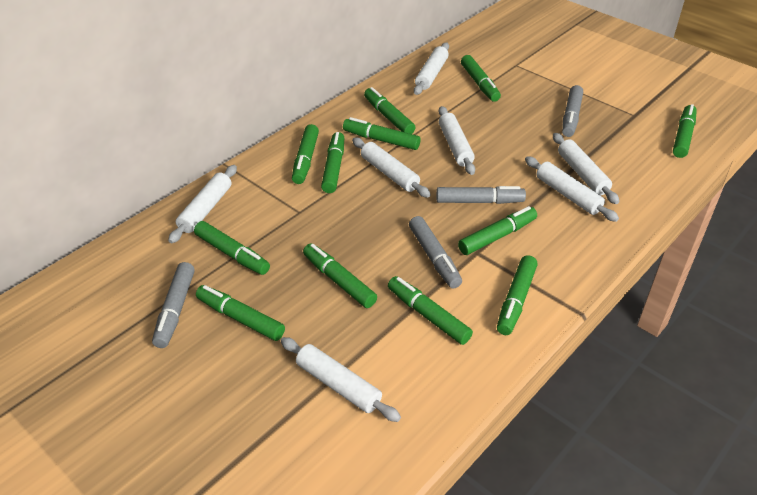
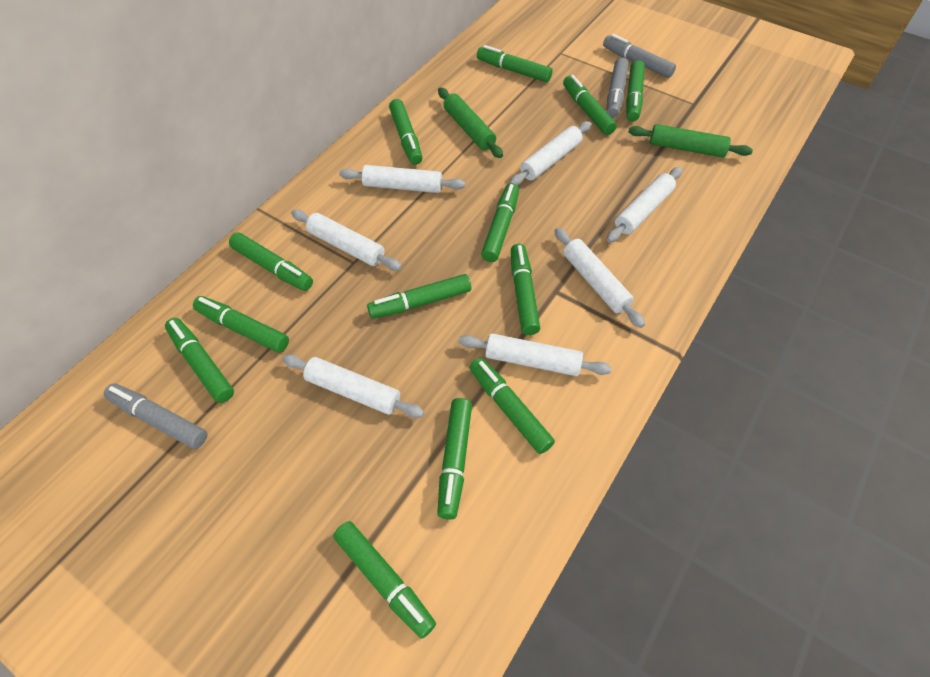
green marker: 12 -> 13
green rolling pin: 0 -> 2
grey marker: 4 -> 3

